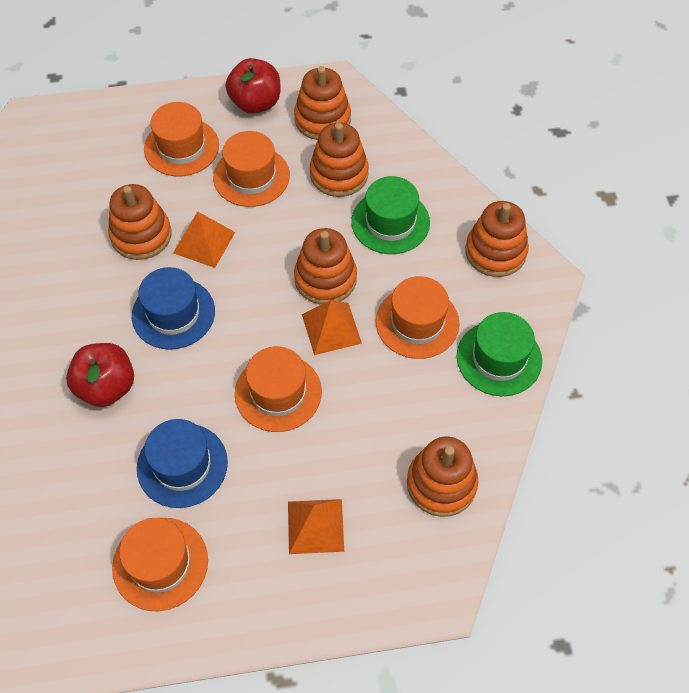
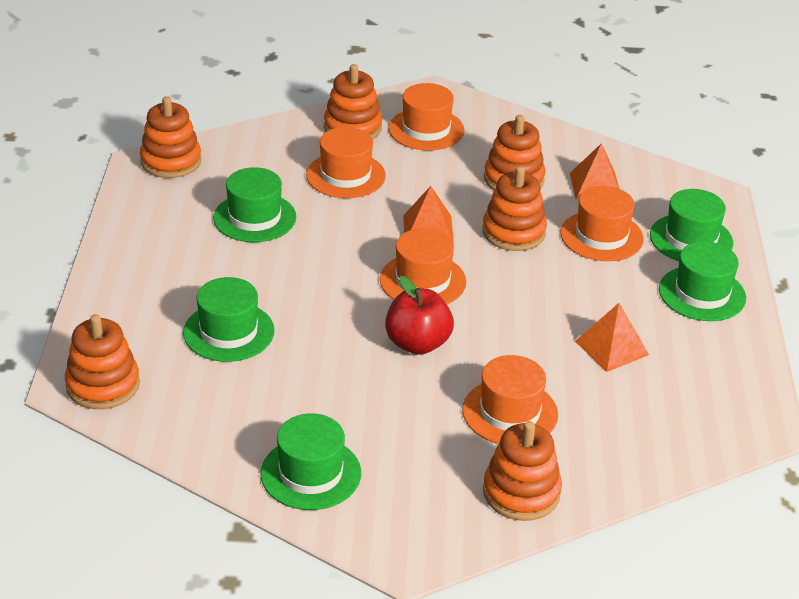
blue hat: 2 -> 0
green hat: 2 -> 5
red apple: 2 -> 1

